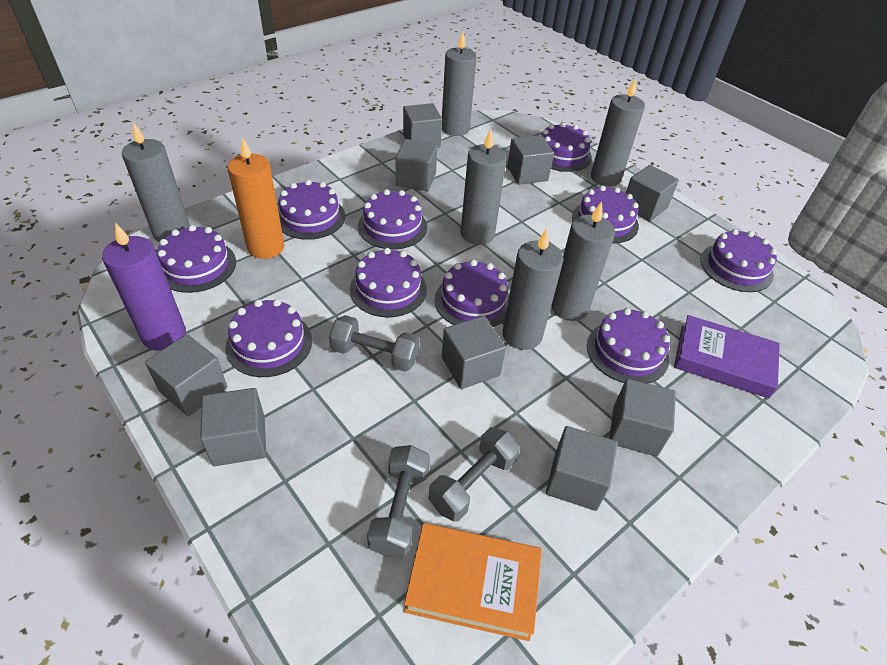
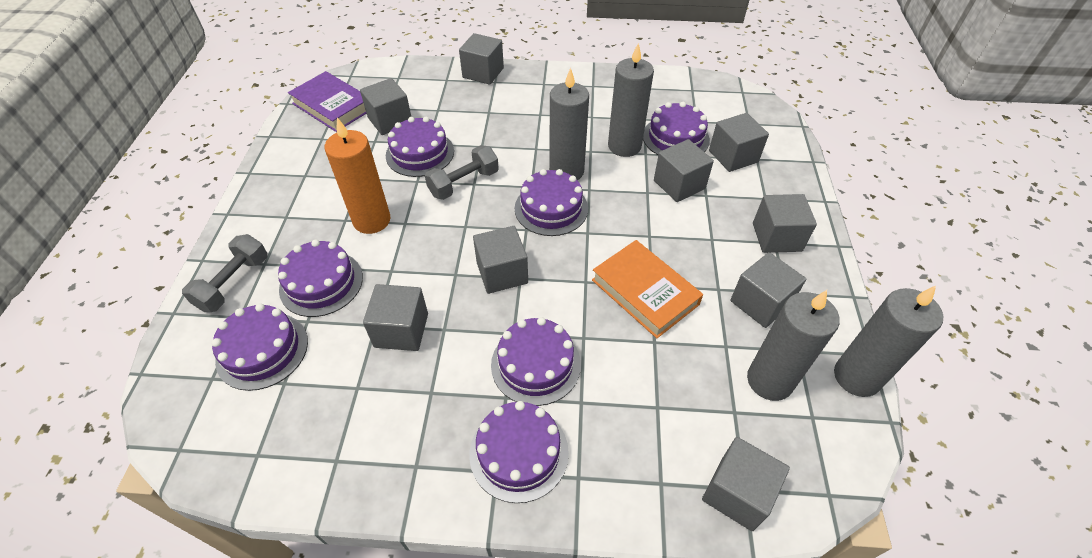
grey candle: 6 -> 4
grey dumbbell: 3 -> 2
purple cake: 10 -> 7
purple candle: 1 -> 0

